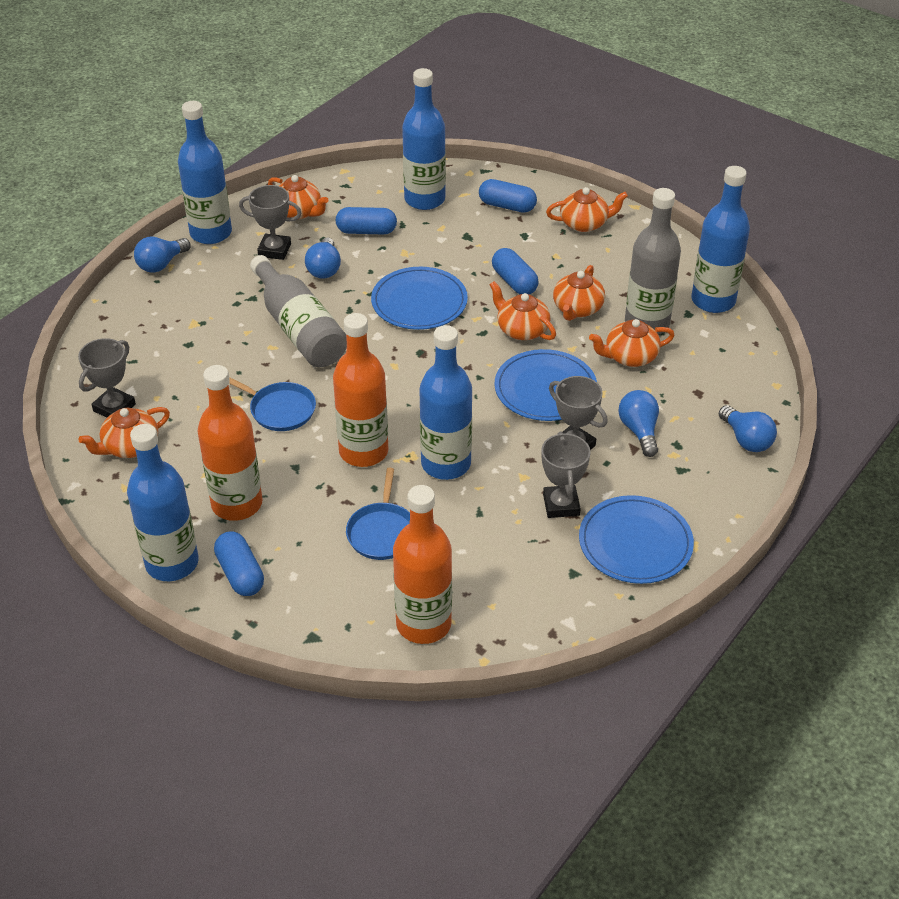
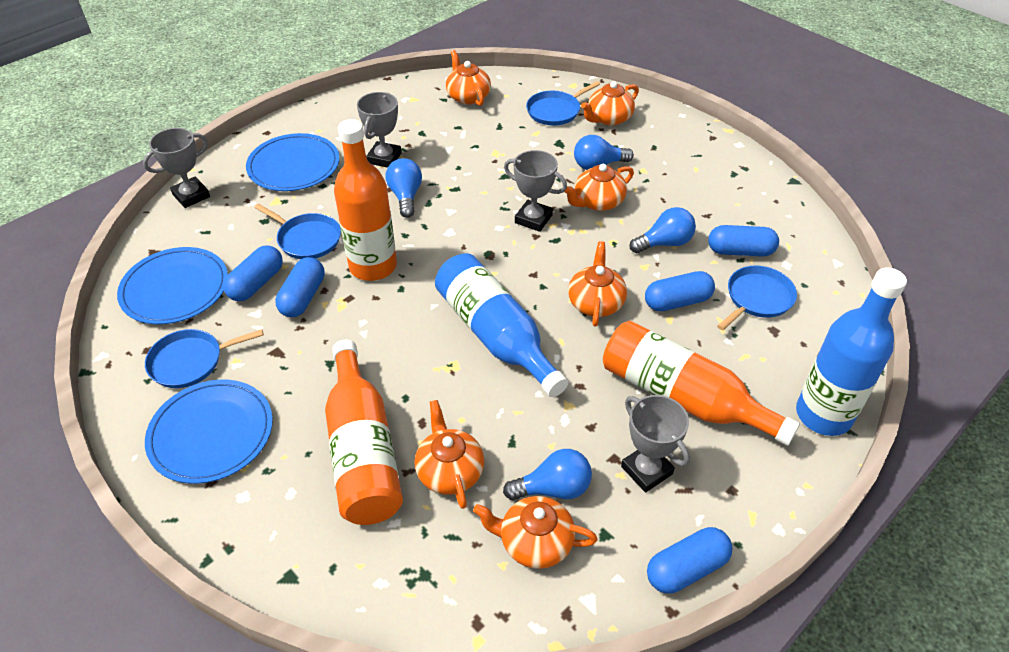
blue bottle: 5 -> 2
blue capsule: 4 -> 5
blue pan: 2 -> 4
grey bottle: 2 -> 0

